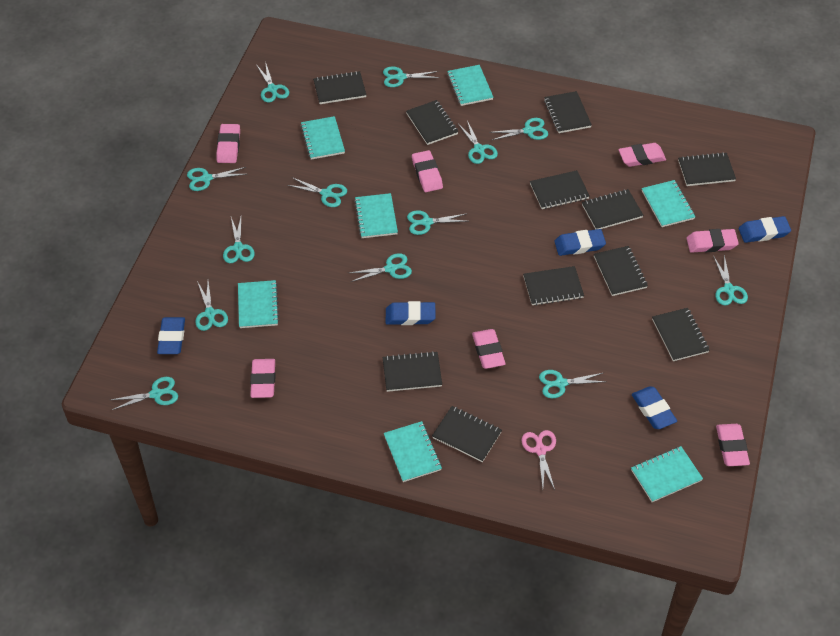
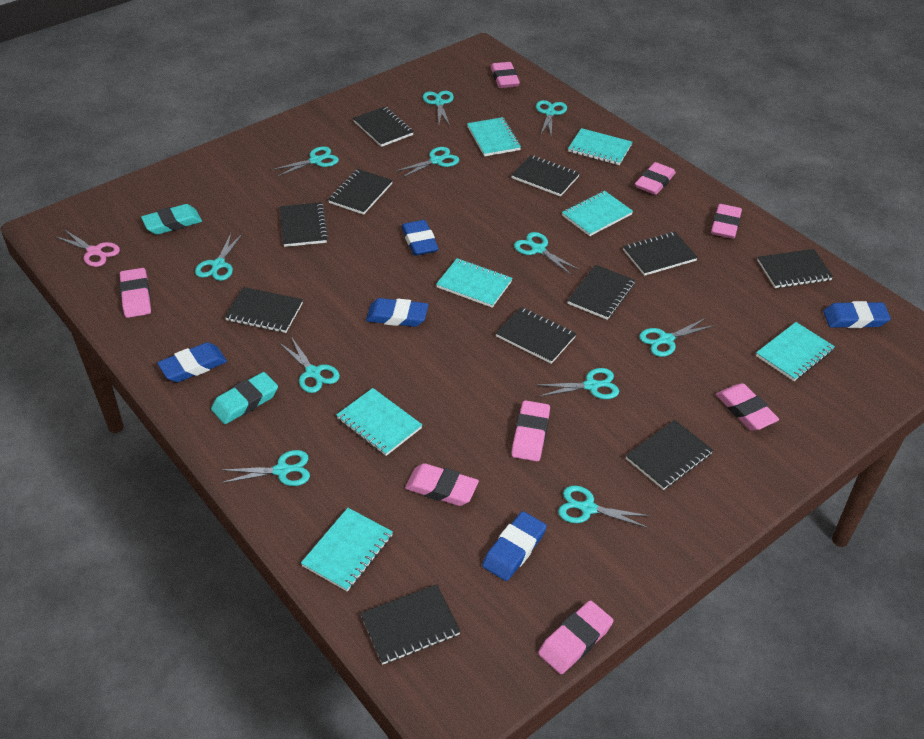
pink eraser: 7 -> 8
turquoise eraser: 0 -> 2
turquoise scissors: 13 -> 11

